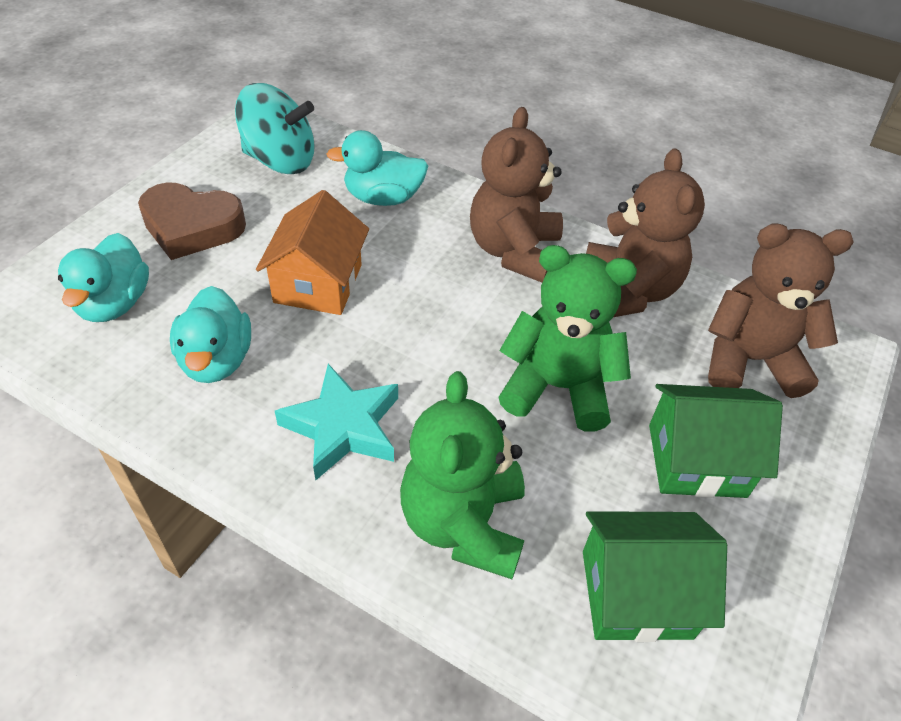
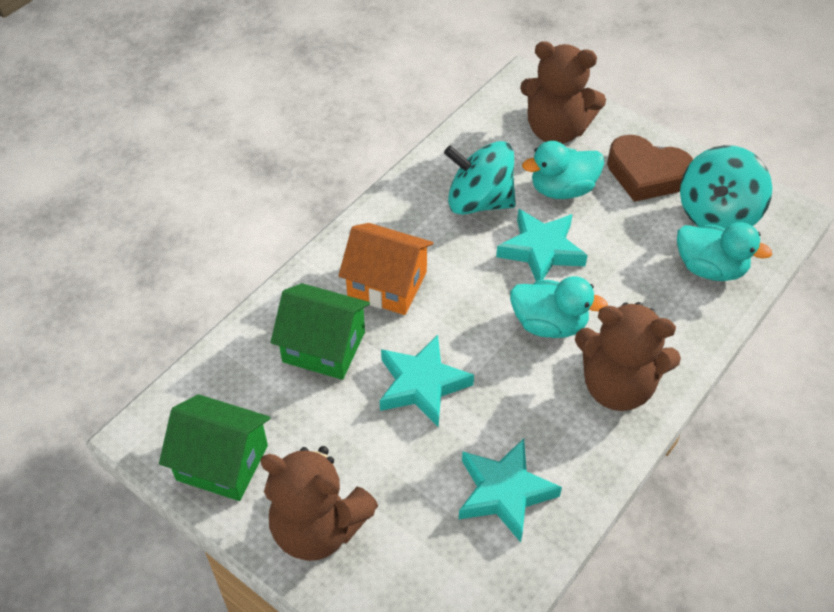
green teddy bear: 2 -> 0
turquoise spinning top: 1 -> 2
turquoise star: 1 -> 3

